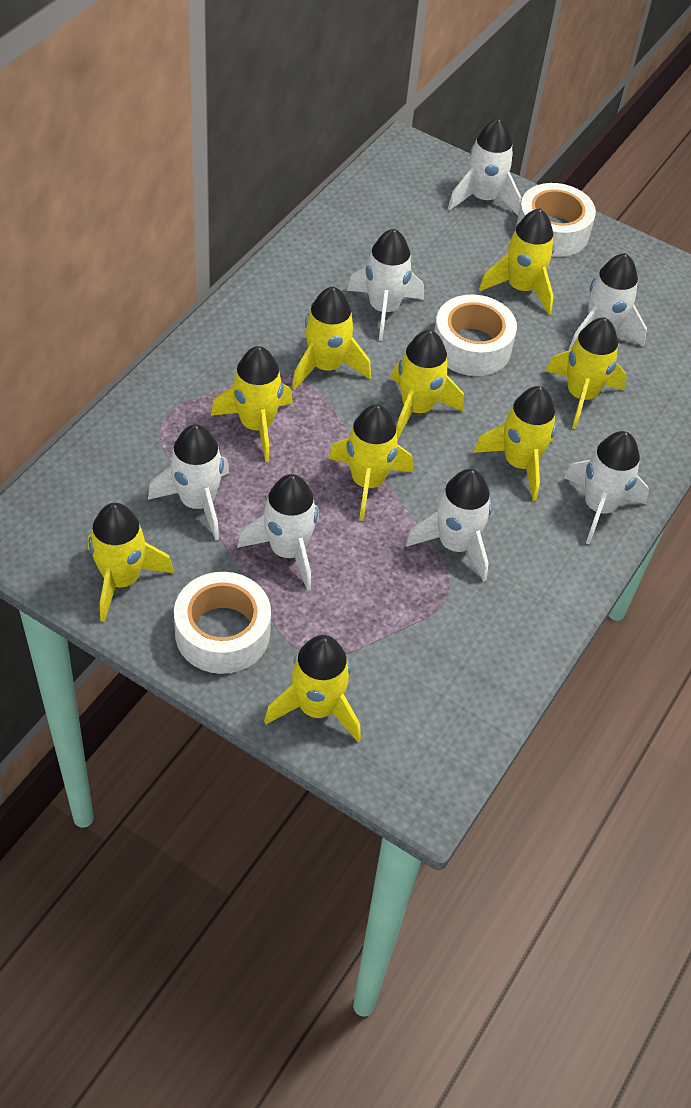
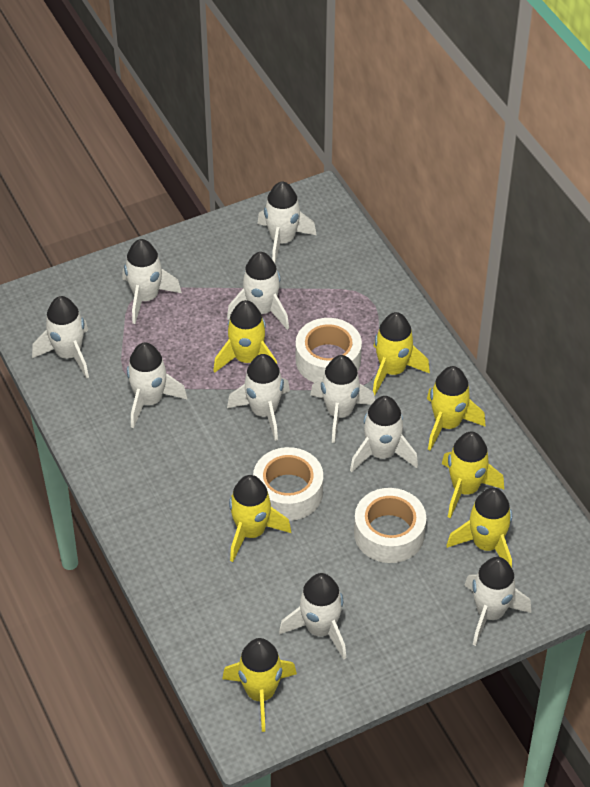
white rocket: 7 -> 10
yellow rocket: 9 -> 7

